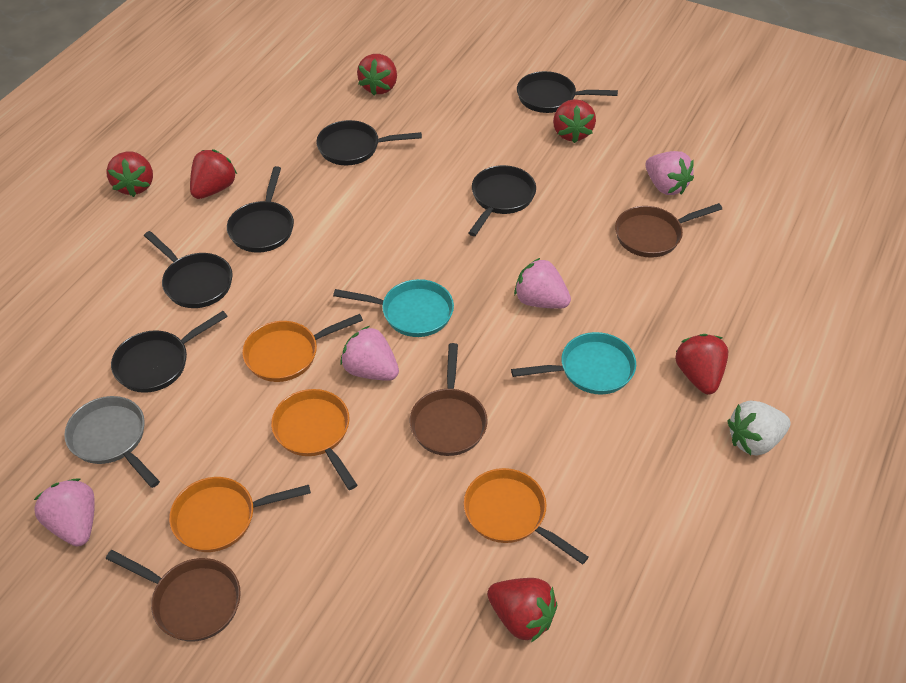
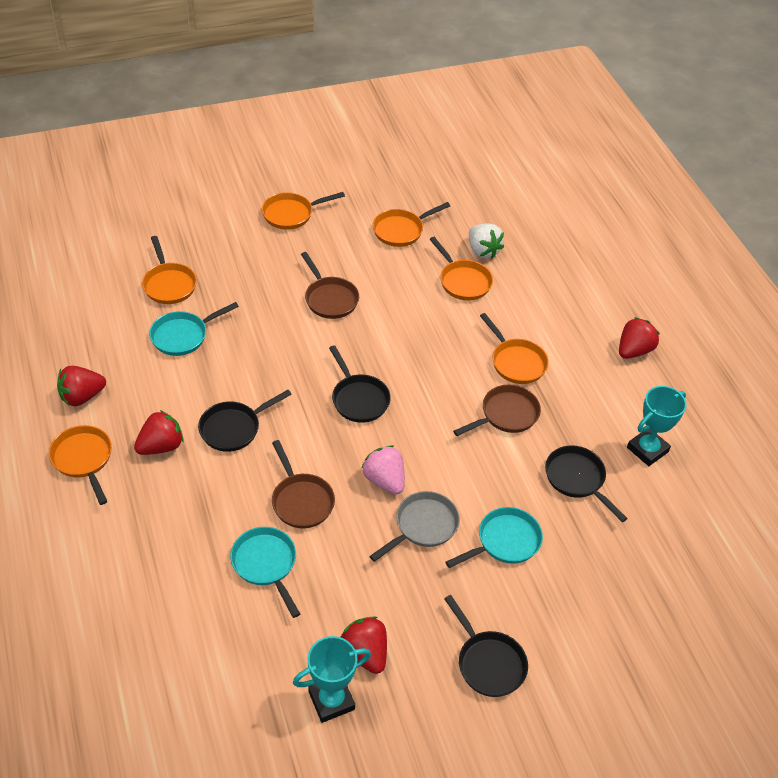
black pan: 6 -> 4
orange pan: 4 -> 6
pink strawberry: 4 -> 1
red strawberry: 6 -> 4
turquoise pan: 2 -> 3
turquoise trophy: 0 -> 2

